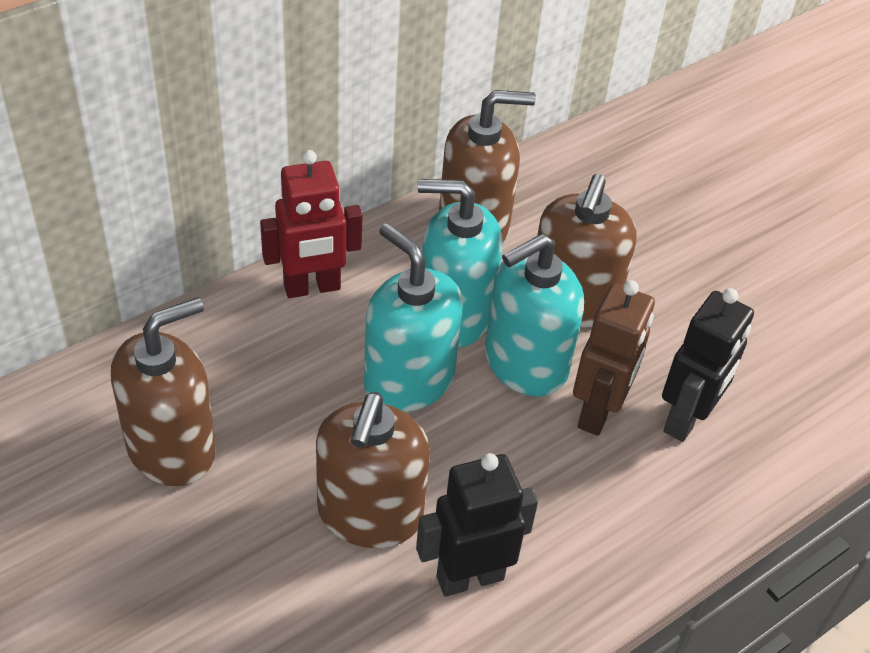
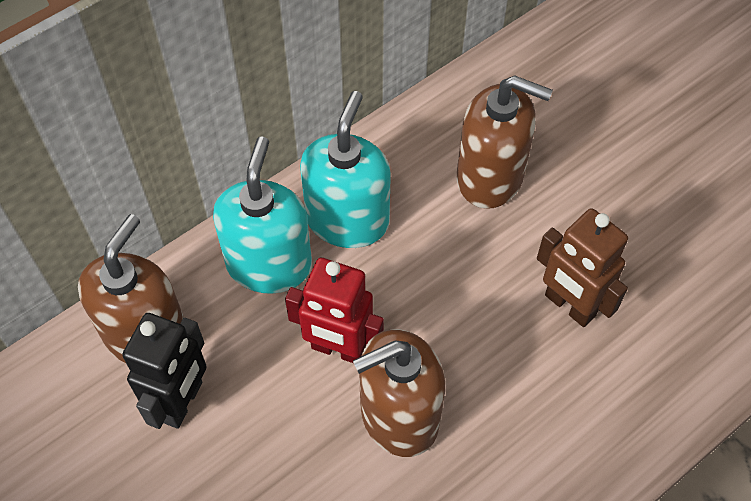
black robot: 2 -> 1
brown soap dispenser: 4 -> 3
turquoise soap dispenser: 3 -> 2

